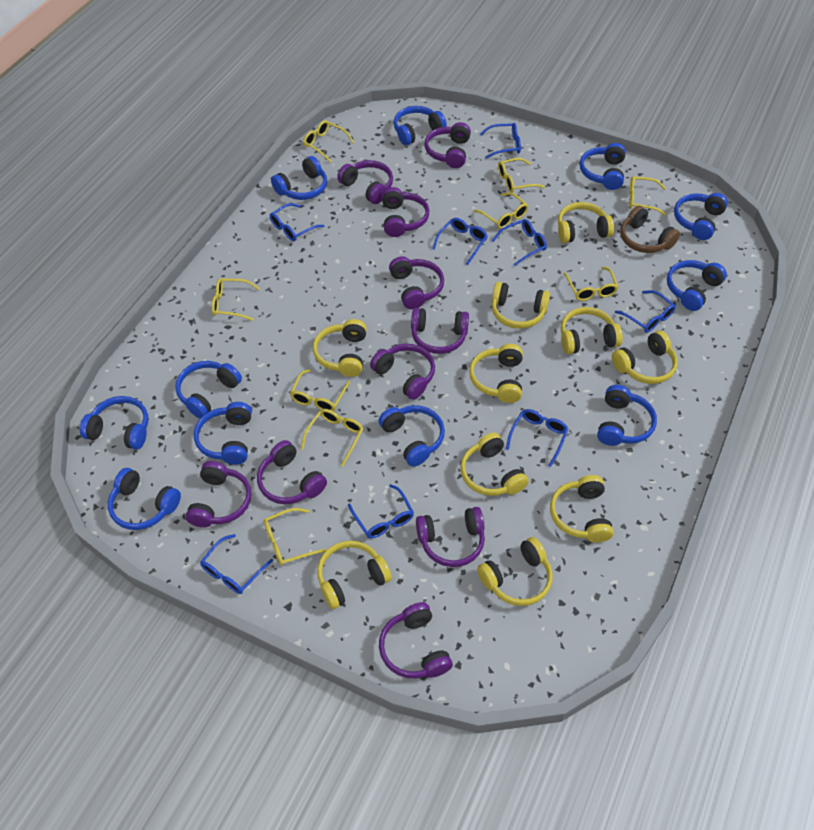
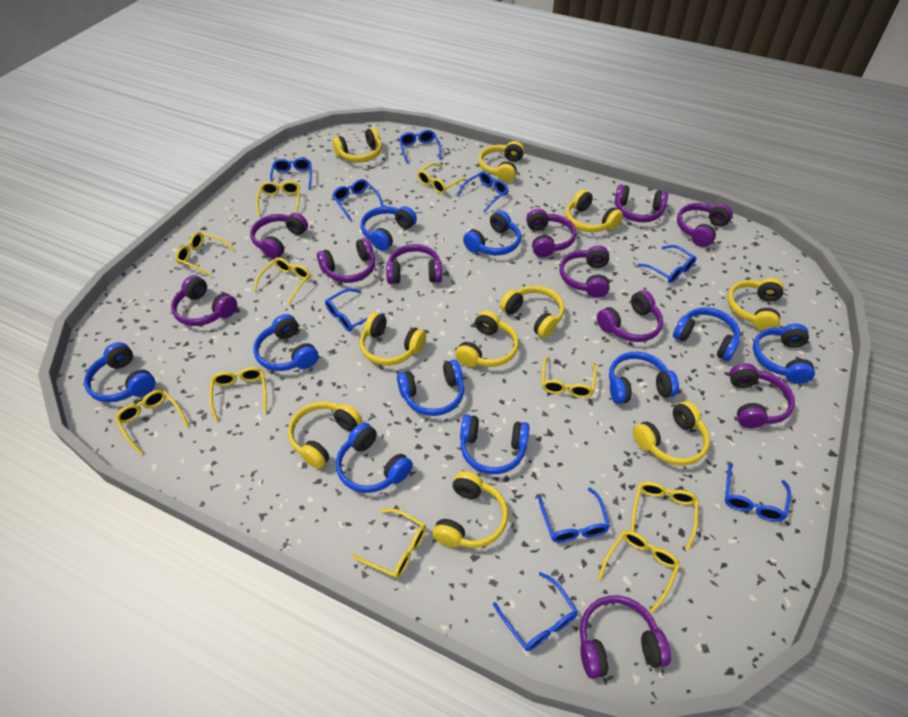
blue glasses: 8 -> 9
blue headphones: 11 -> 10
brown headphones: 1 -> 0
purple headphones: 10 -> 11
yellow glasses: 9 -> 10

